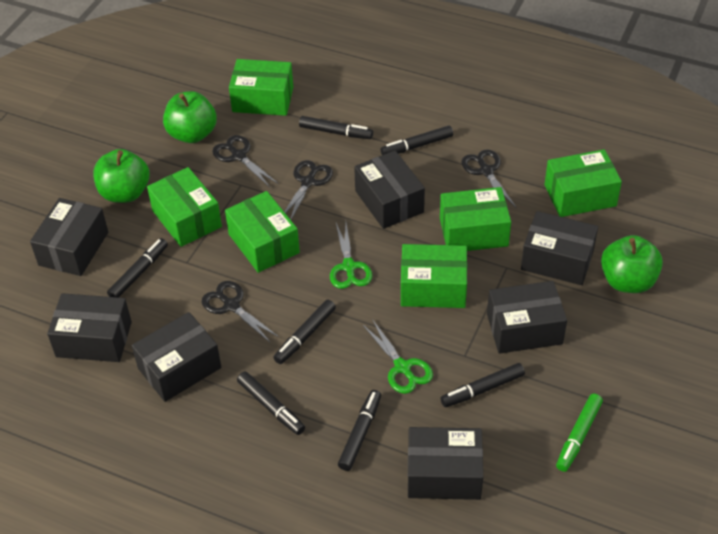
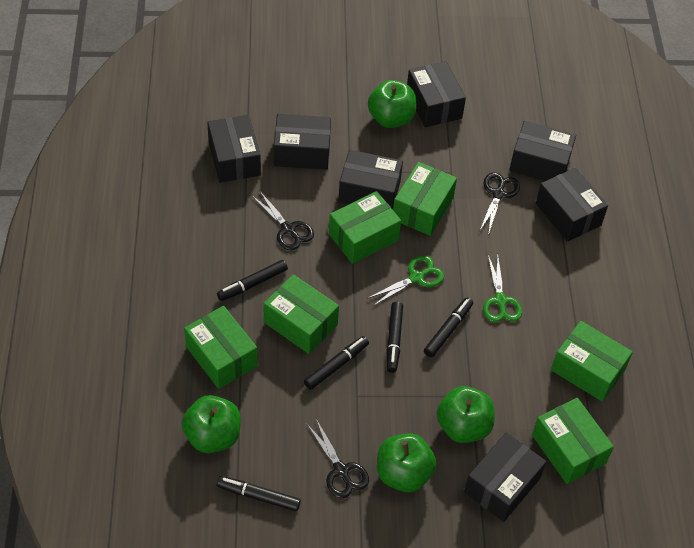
black marker: 7 -> 5
black scissors: 4 -> 3
green apple: 3 -> 4
green marker: 1 -> 0

